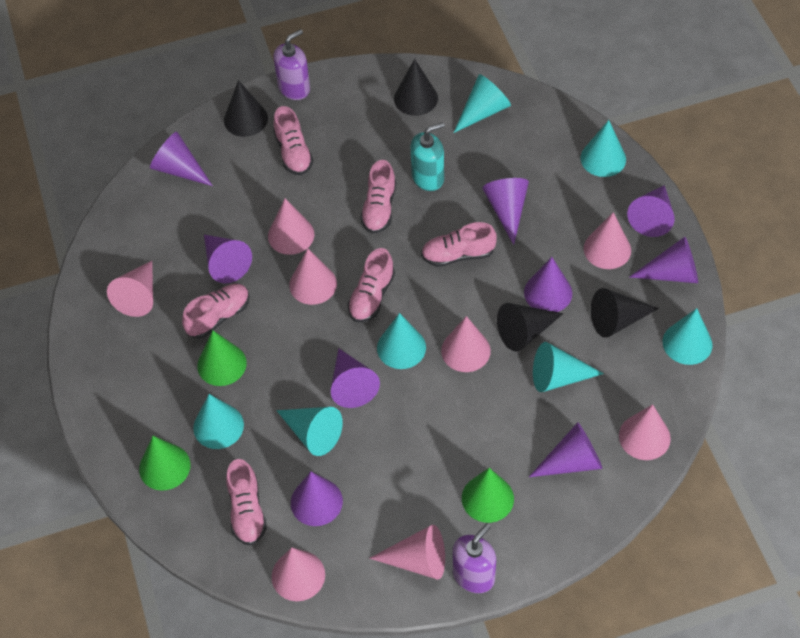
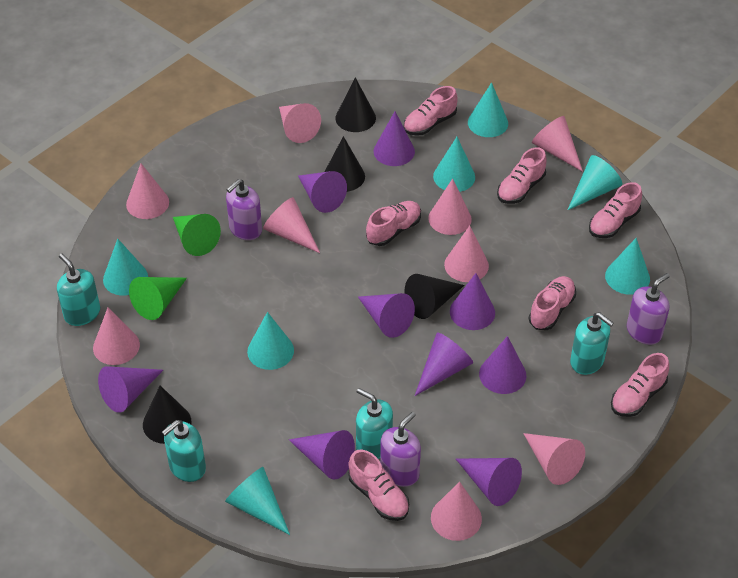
green cone: 3 -> 2
pink cone: 8 -> 9
pink shoe: 6 -> 7
purple soap dispenser: 2 -> 3
turquoise soap dispenser: 1 -> 4

